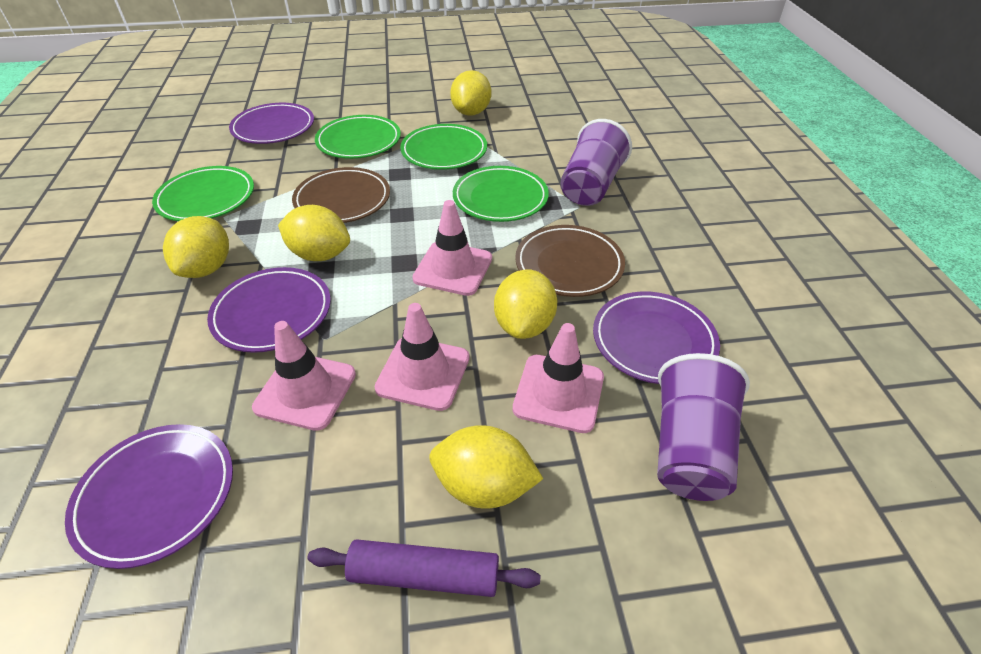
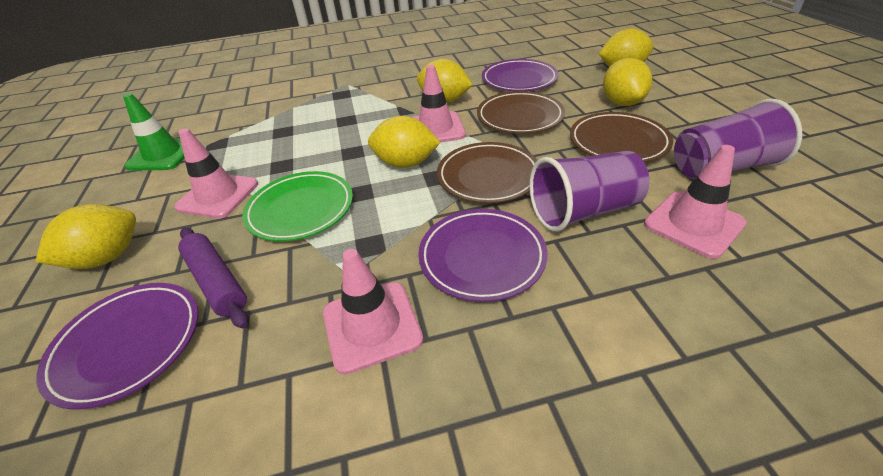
brown plate: 2 -> 3
green plate: 4 -> 1
green traffic cone: 0 -> 1
purple plate: 4 -> 3

